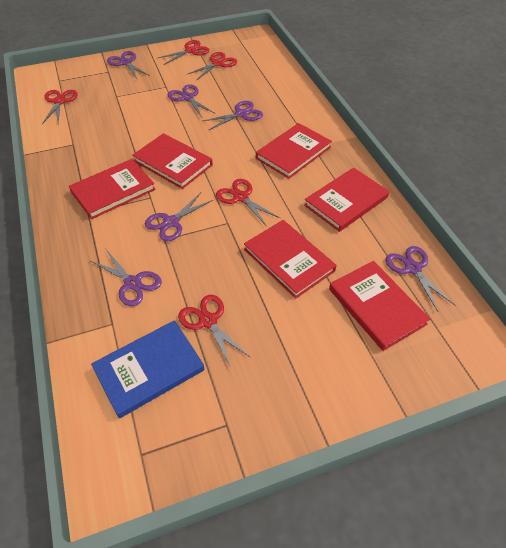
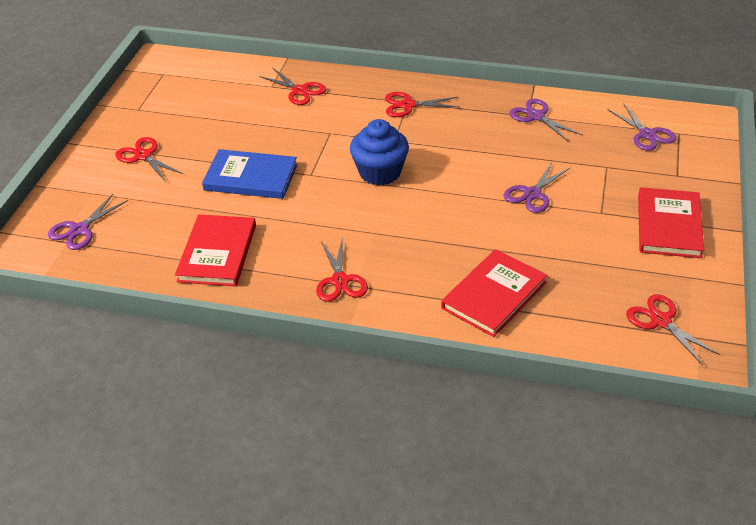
blue cupcake: 0 -> 1
purple scissors: 6 -> 4
red book: 6 -> 3

